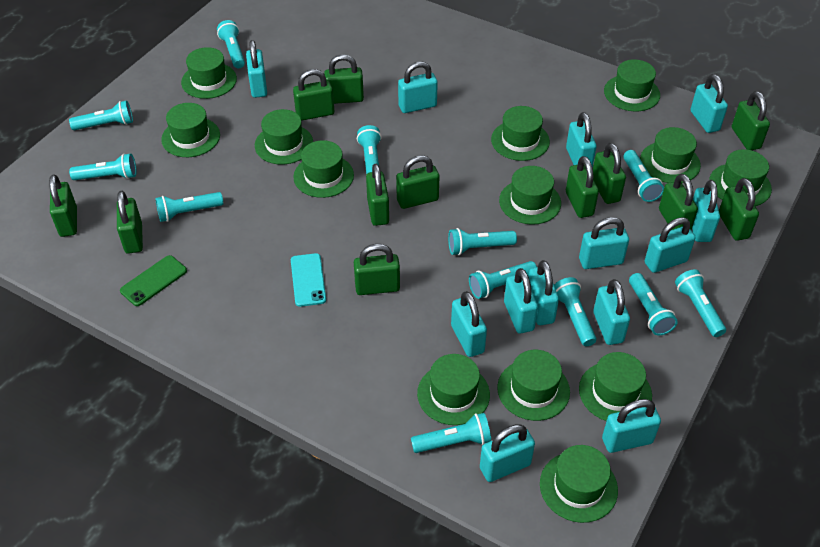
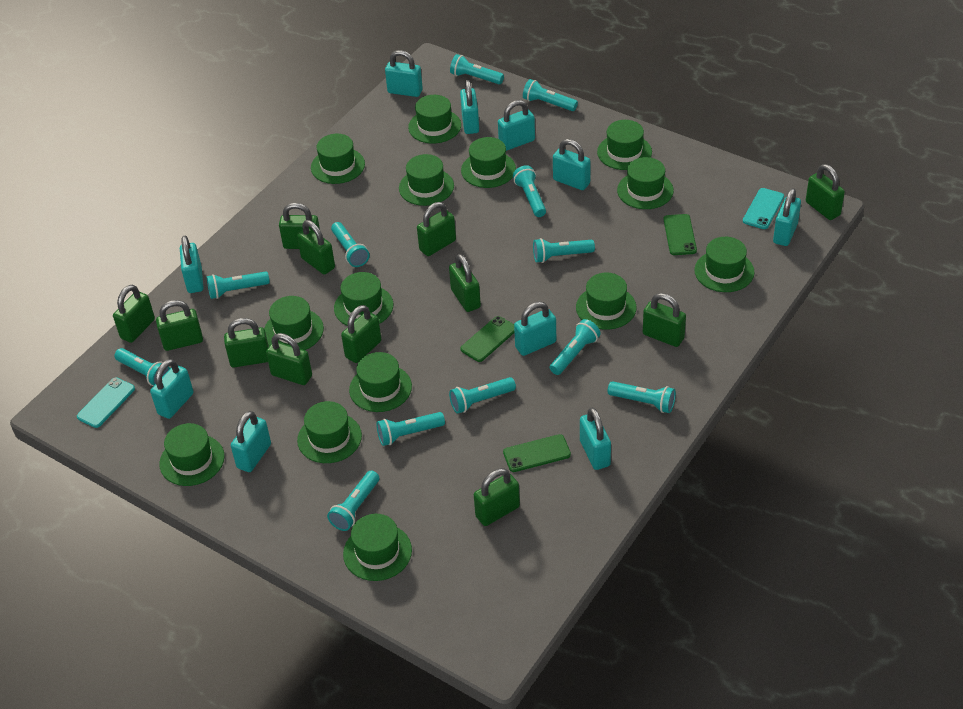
green hat: 13 -> 14
green phone: 1 -> 3
turquoise padlock: 13 -> 10
turquoise phone: 1 -> 2

